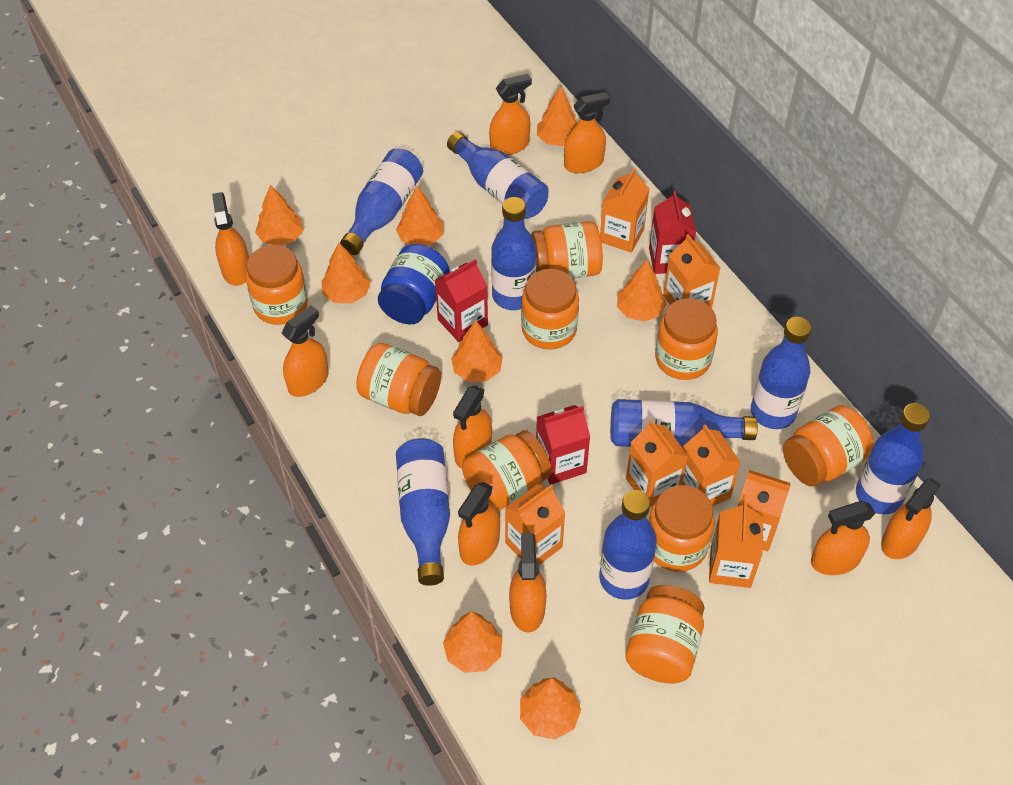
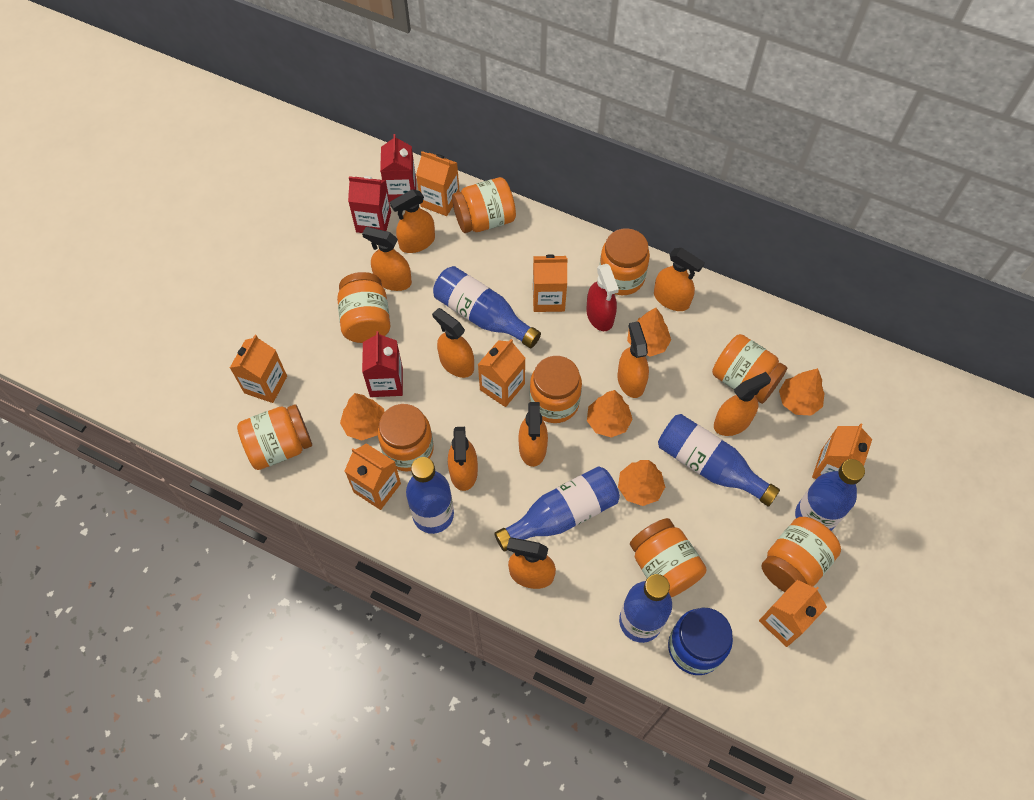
blue bottle: 8 -> 6
orange tree: 8 -> 5
red spray bottle: 0 -> 1

